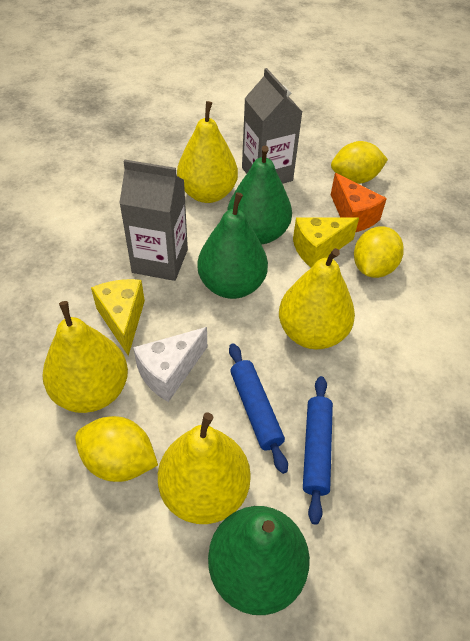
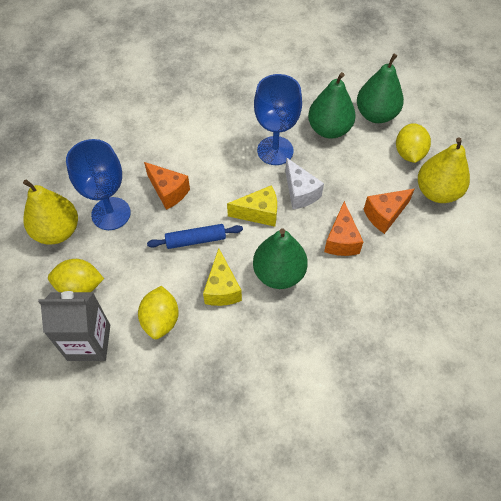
blue goblet: 0 -> 2
blue rolling pin: 2 -> 1
grey carton: 2 -> 1
orange cheese: 1 -> 3
yellow pear: 4 -> 2

